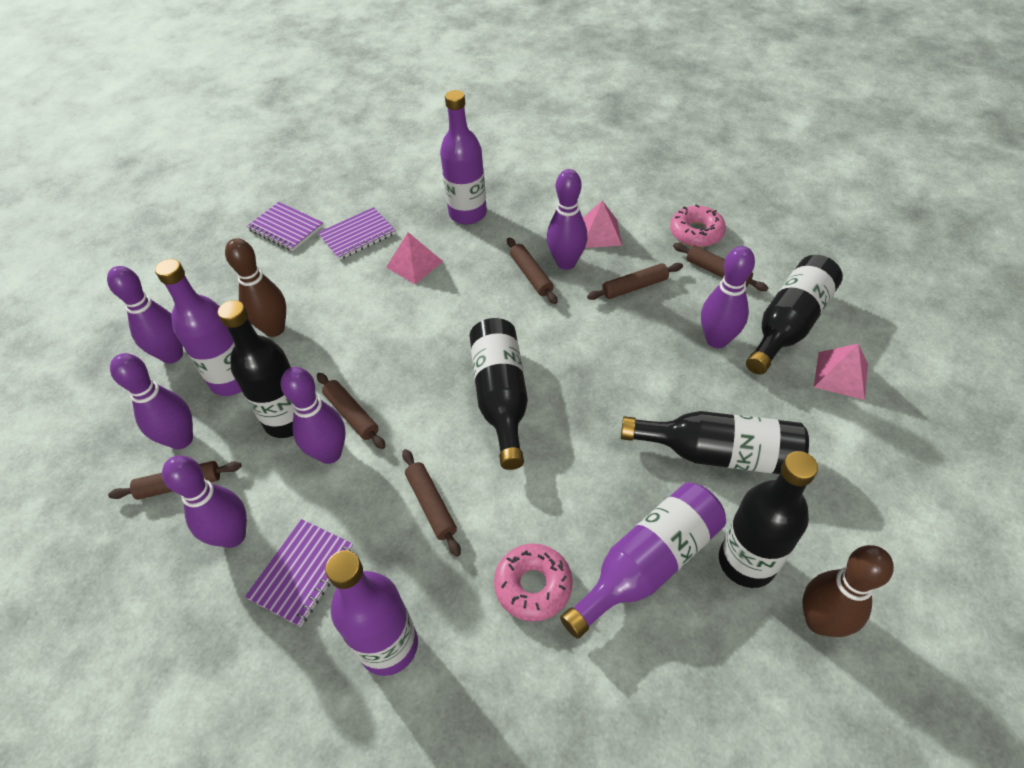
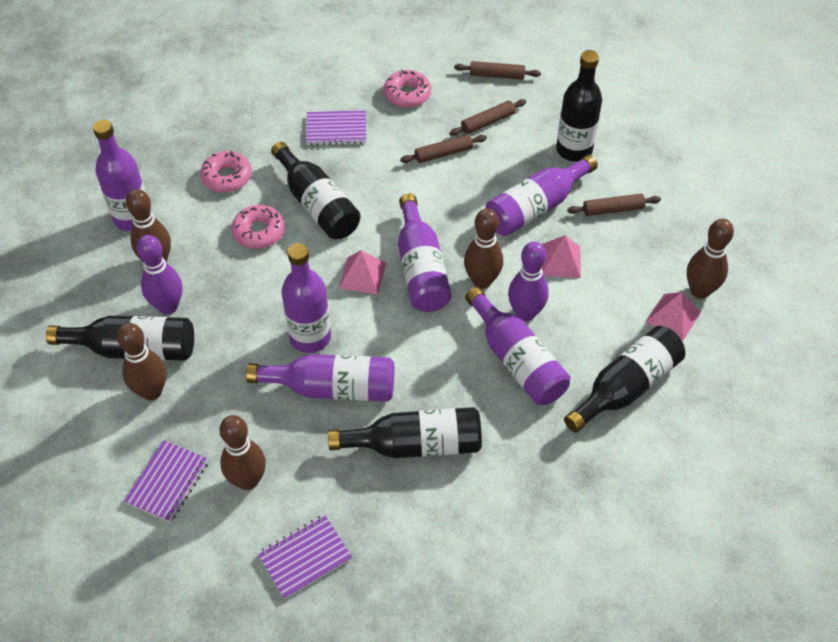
brown bowling pin: 2 -> 5
brown rolling pin: 6 -> 4
pink donut: 2 -> 3
purple bottle: 4 -> 6
purple bowling pin: 6 -> 2

